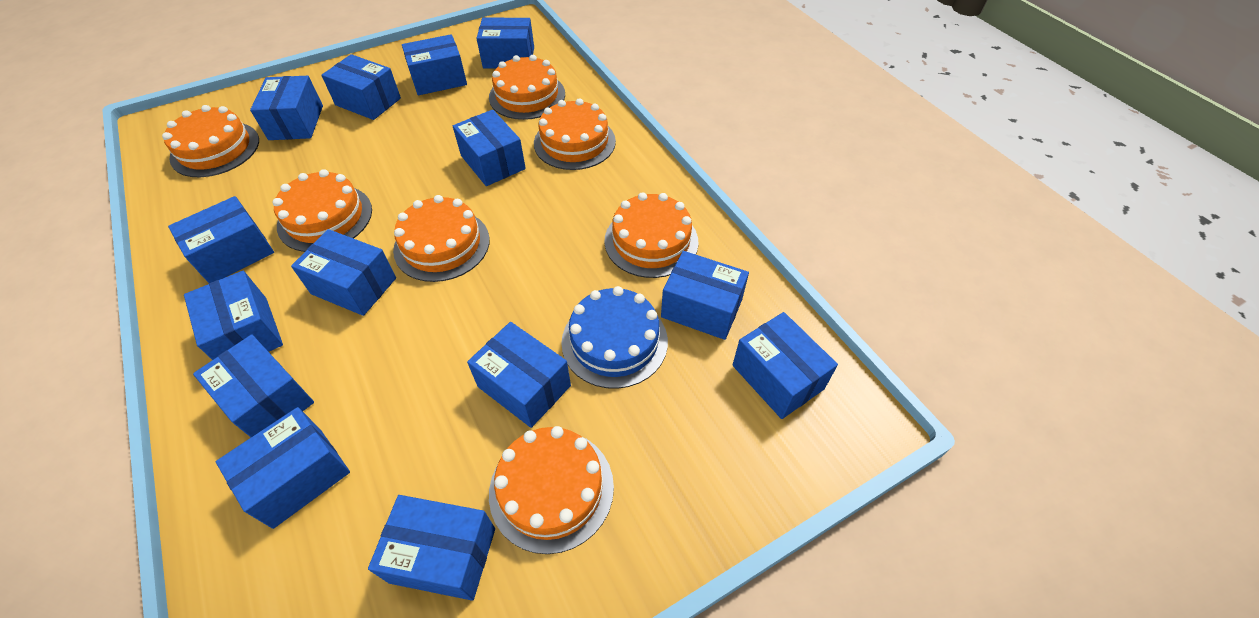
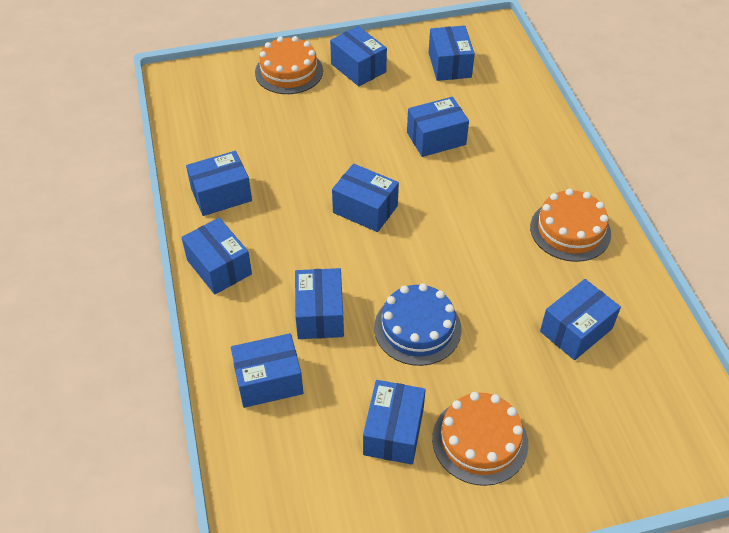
blue box: 14 -> 10
orange cake: 7 -> 3

